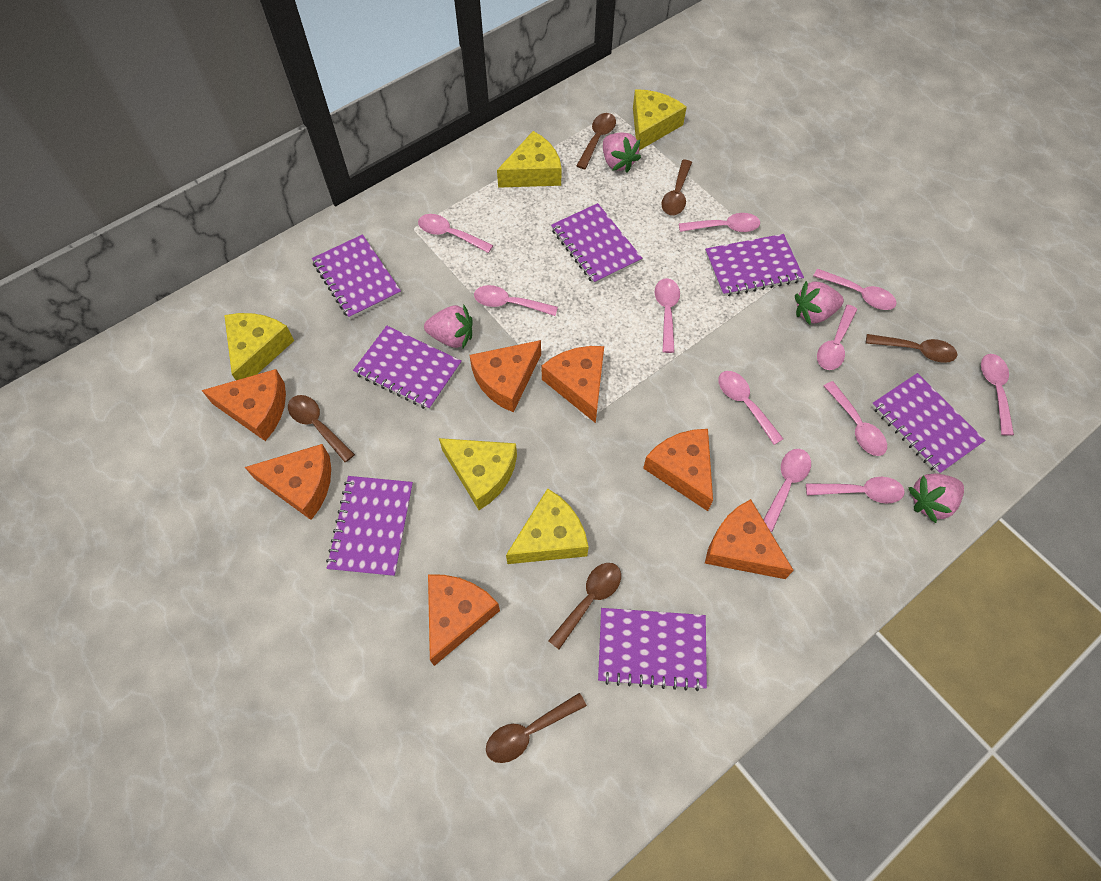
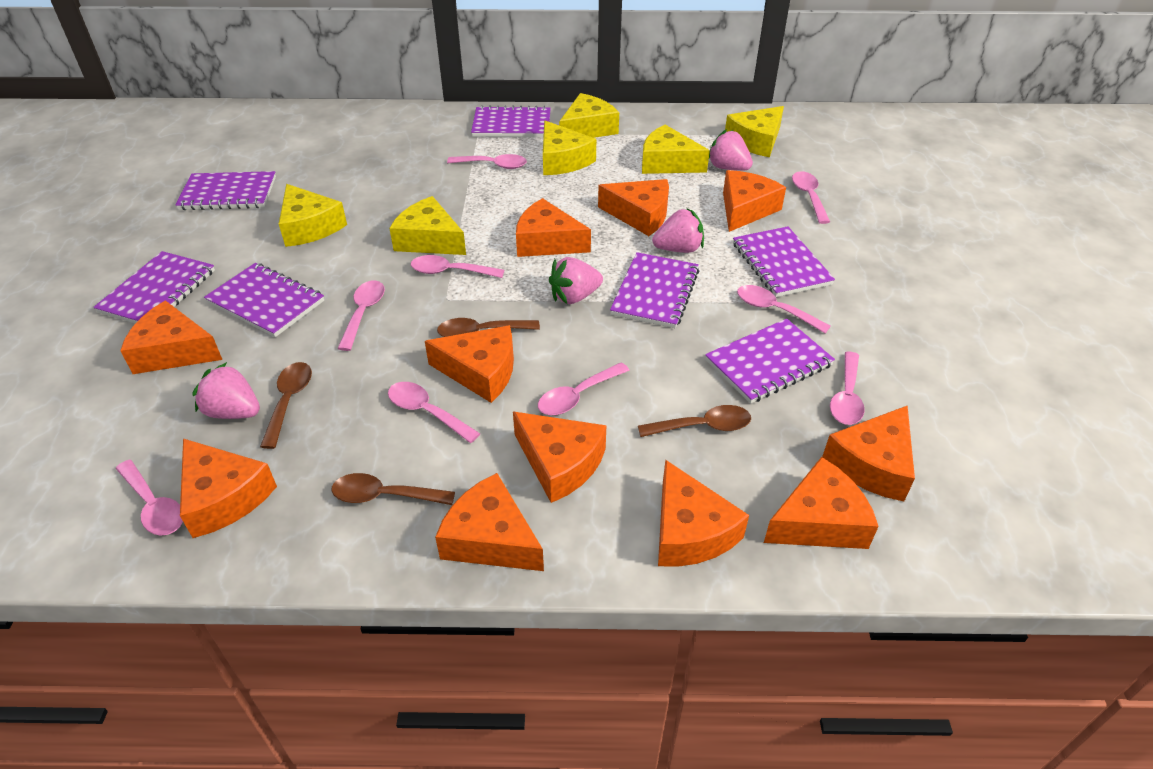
brown spoon: 6 -> 4
orange cheese: 7 -> 11
pink spoon: 11 -> 9
yellow cheese: 5 -> 6

